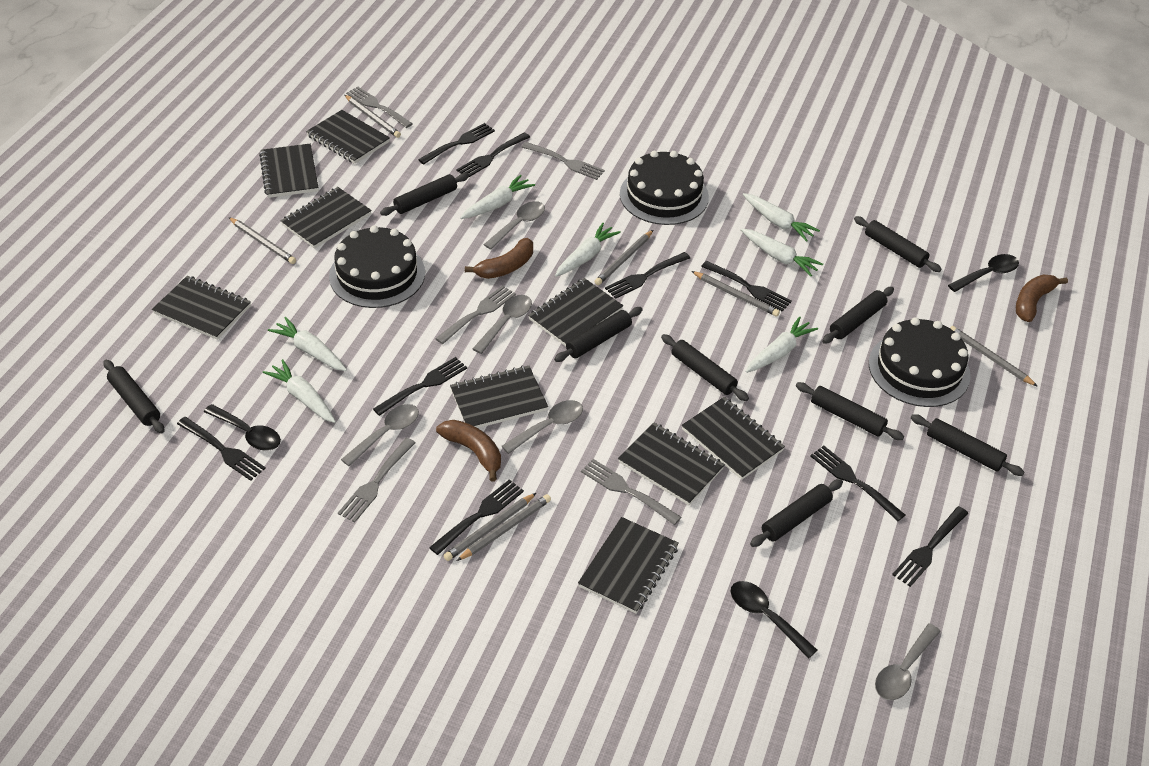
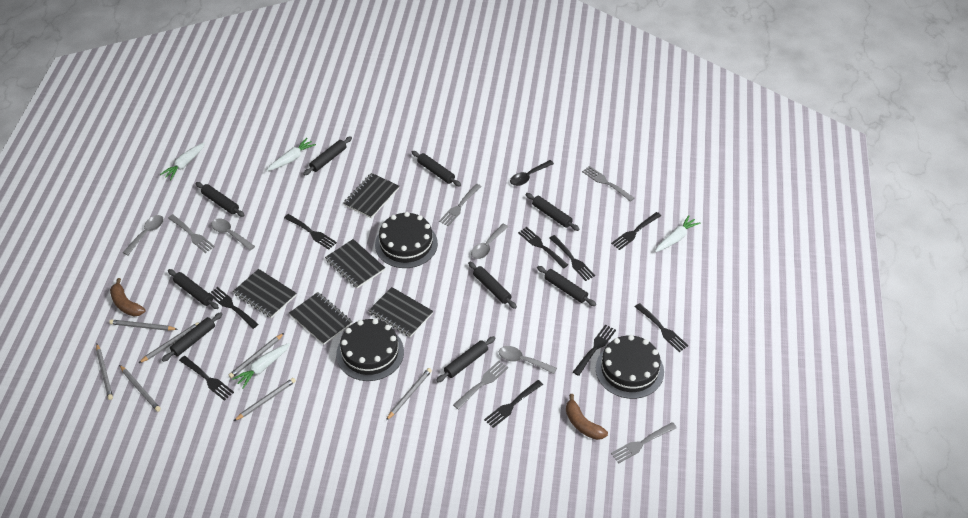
black notebook: 9 -> 5
black spoon: 3 -> 1
brown banana: 3 -> 2
grey spoon: 5 -> 4
white carrot: 7 -> 4

